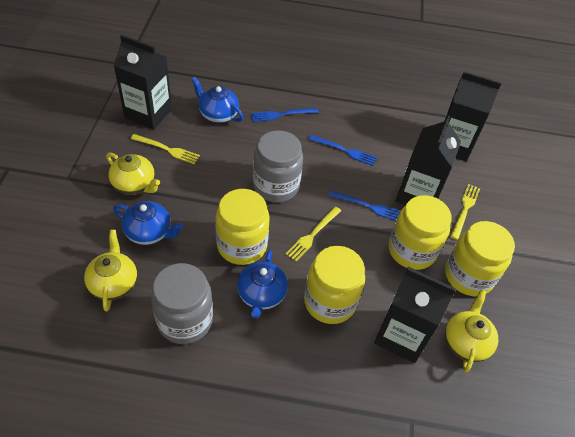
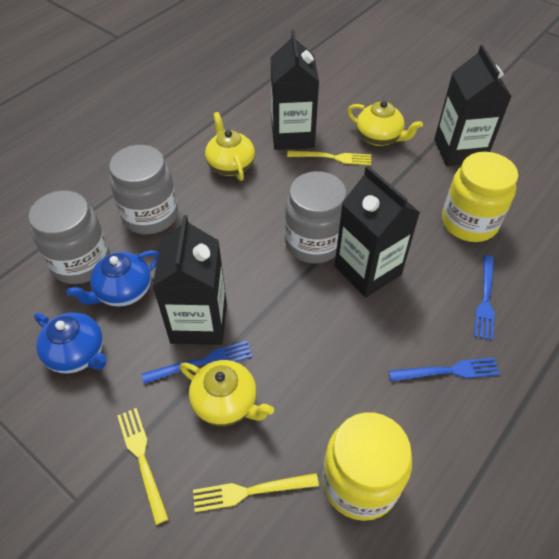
blue teapot: 3 -> 2
grey jar: 2 -> 3
yellow jar: 4 -> 2

